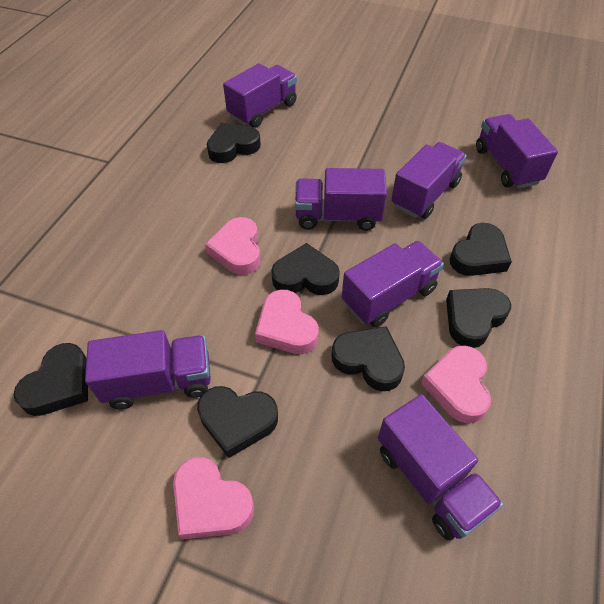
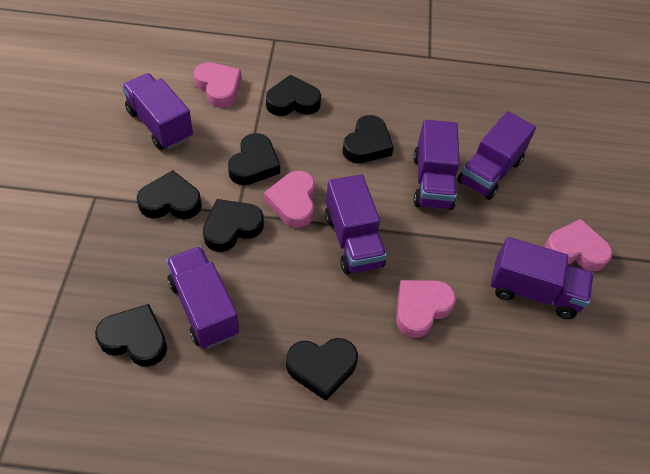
purple truck: 7 -> 6

